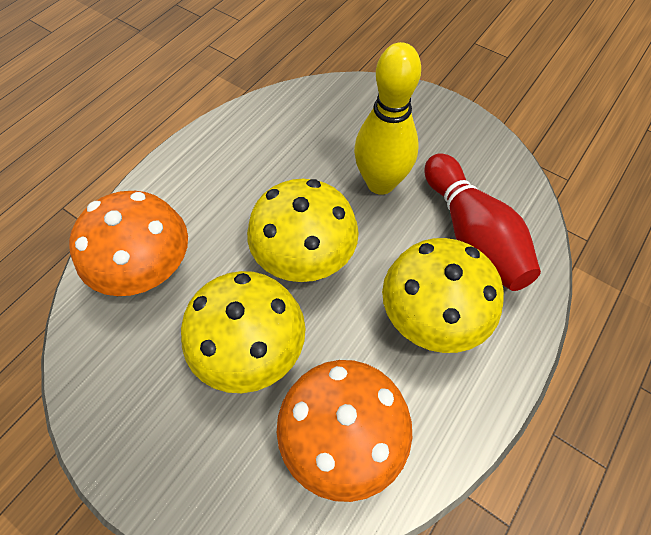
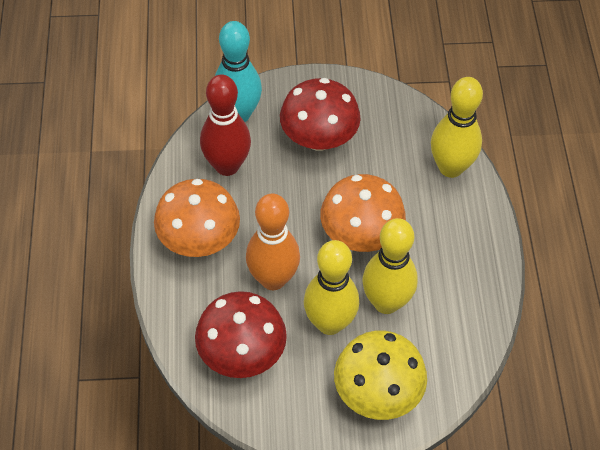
orange bowling pin: 0 -> 1
red mushroom: 0 -> 2
turquoise bowling pin: 0 -> 1
yellow bowling pin: 1 -> 3
yellow mushroom: 3 -> 1

